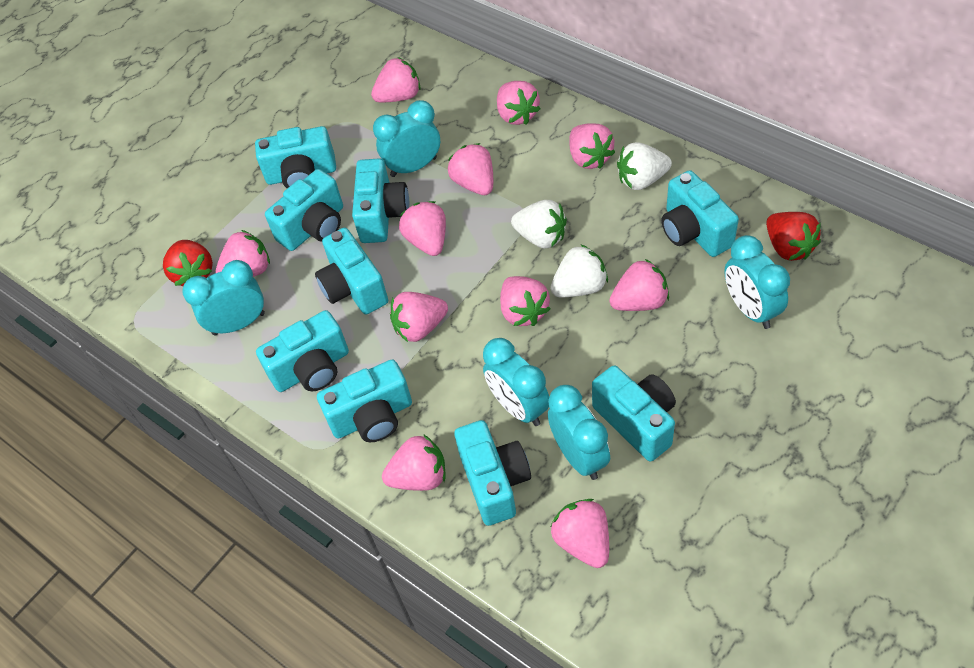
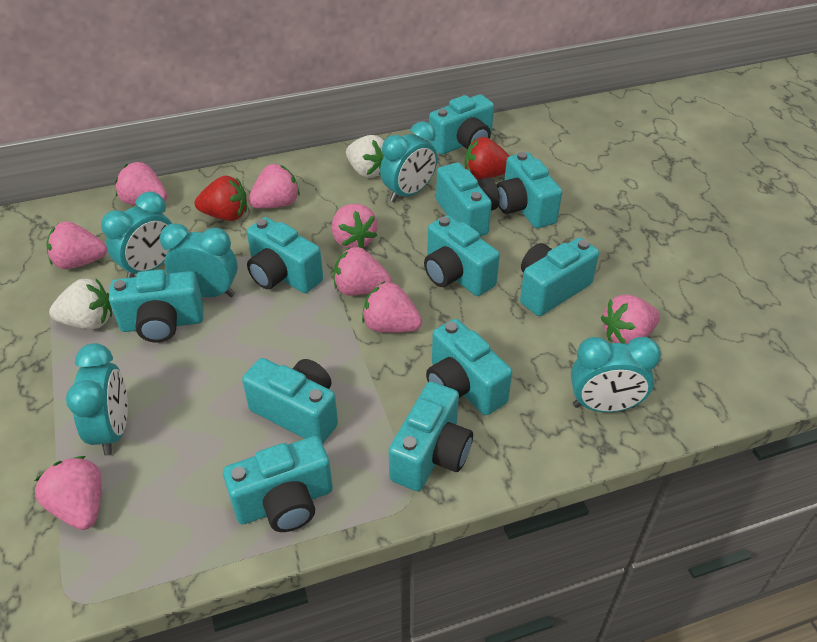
pink strawberry: 11 -> 8
turquoise camera: 9 -> 11
white strawberry: 3 -> 2

